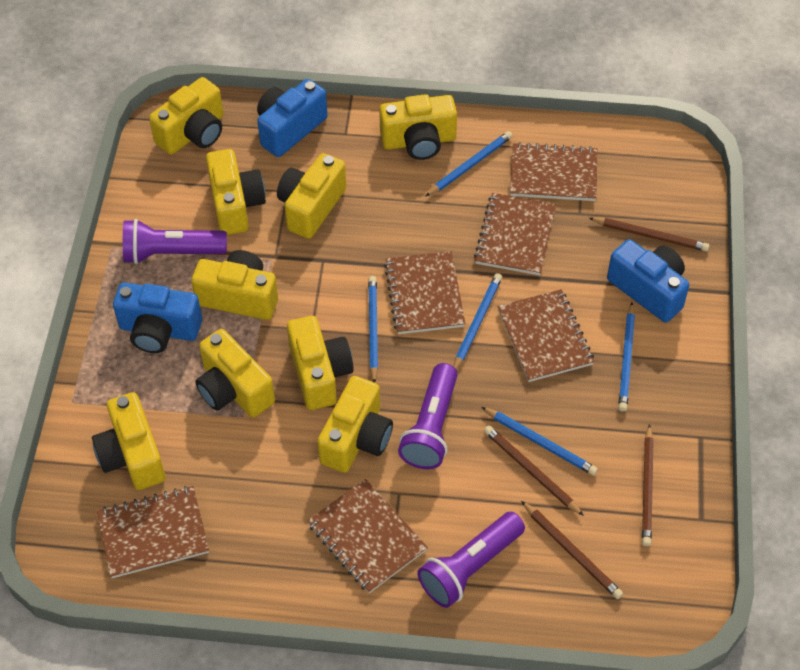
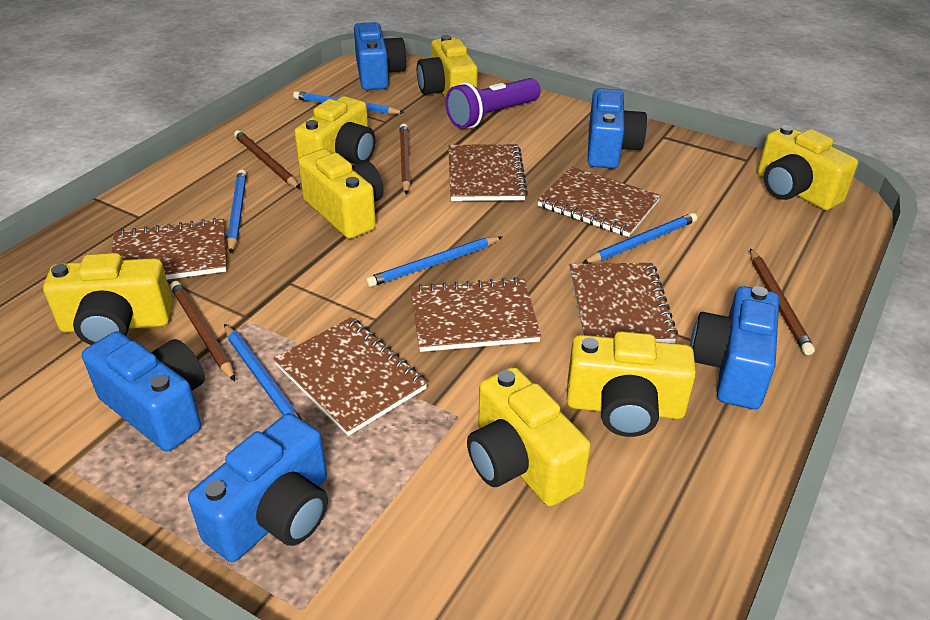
blue camera: 3 -> 5
purple flashlight: 3 -> 1
yellow camera: 9 -> 7

